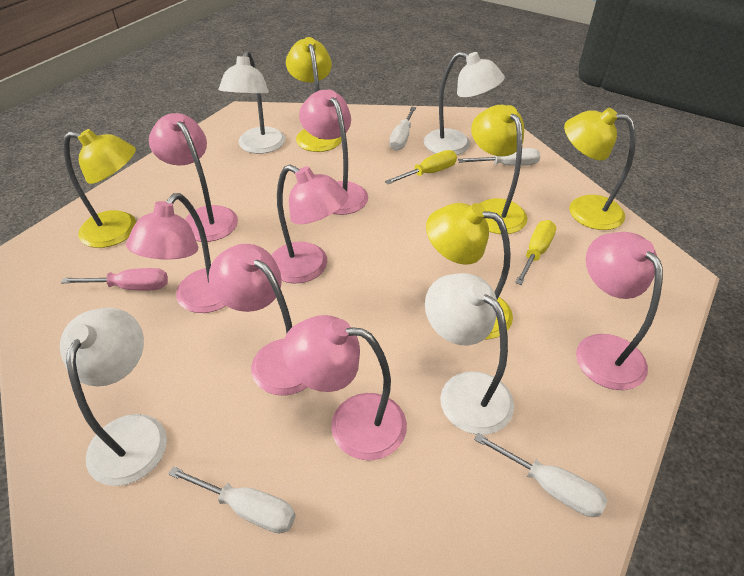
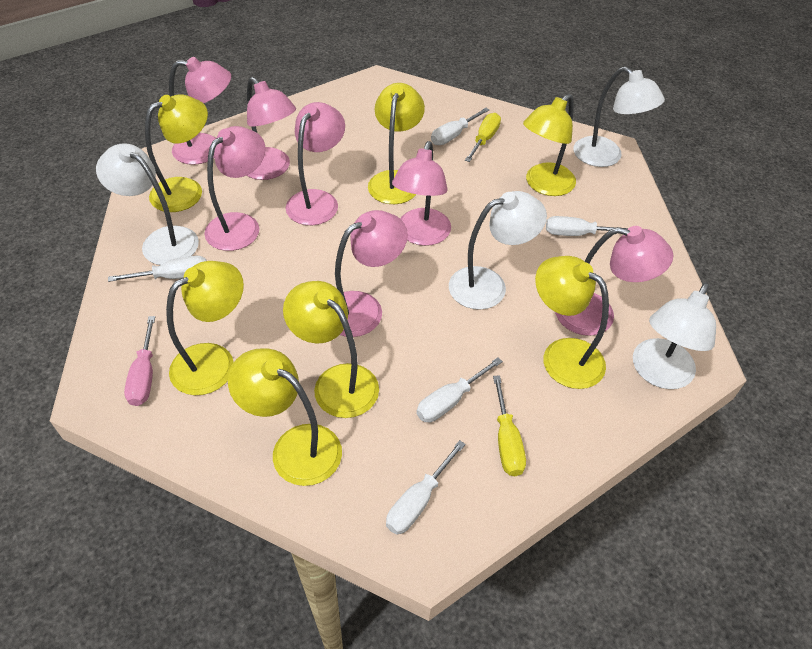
white screwdriver: 4 -> 5
yellow lamp: 5 -> 7

